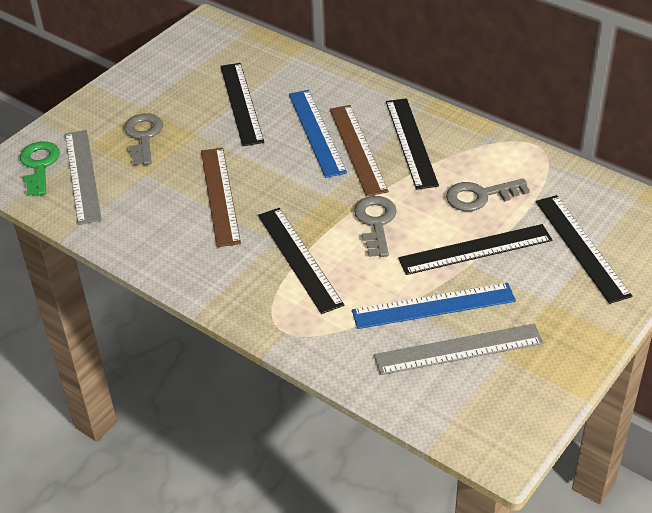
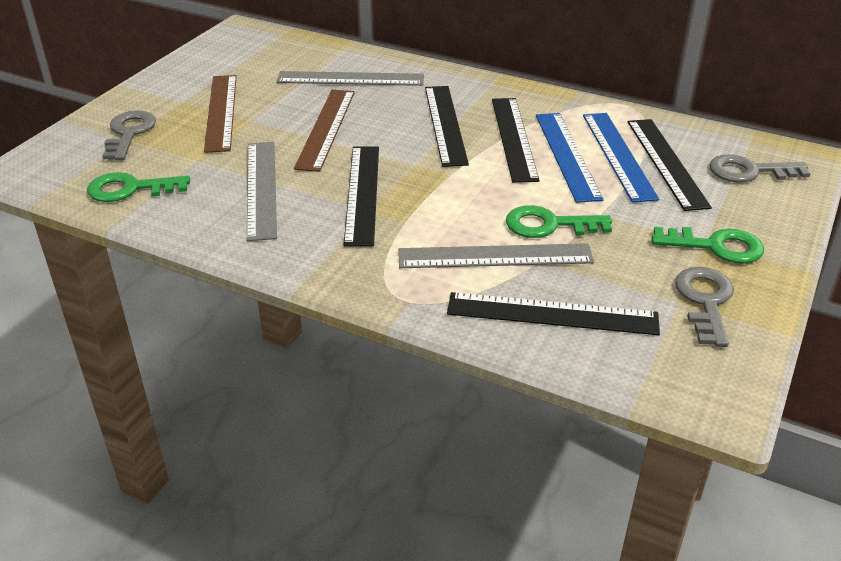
green key: 1 -> 3
grey ruler: 2 -> 3

